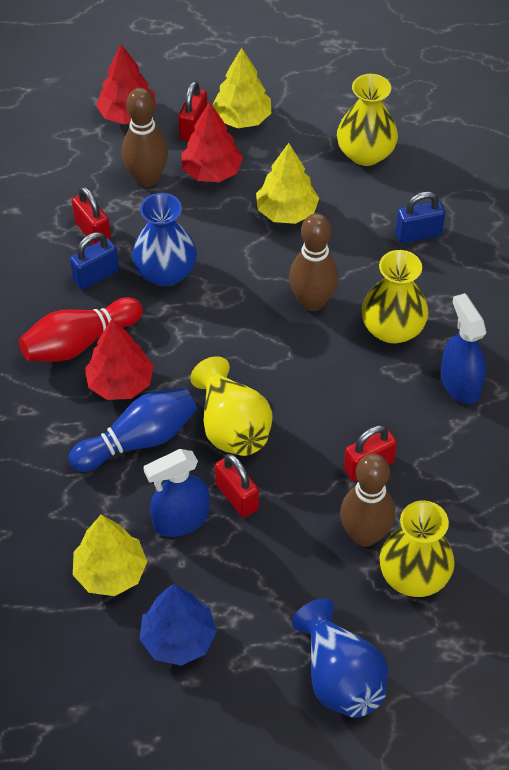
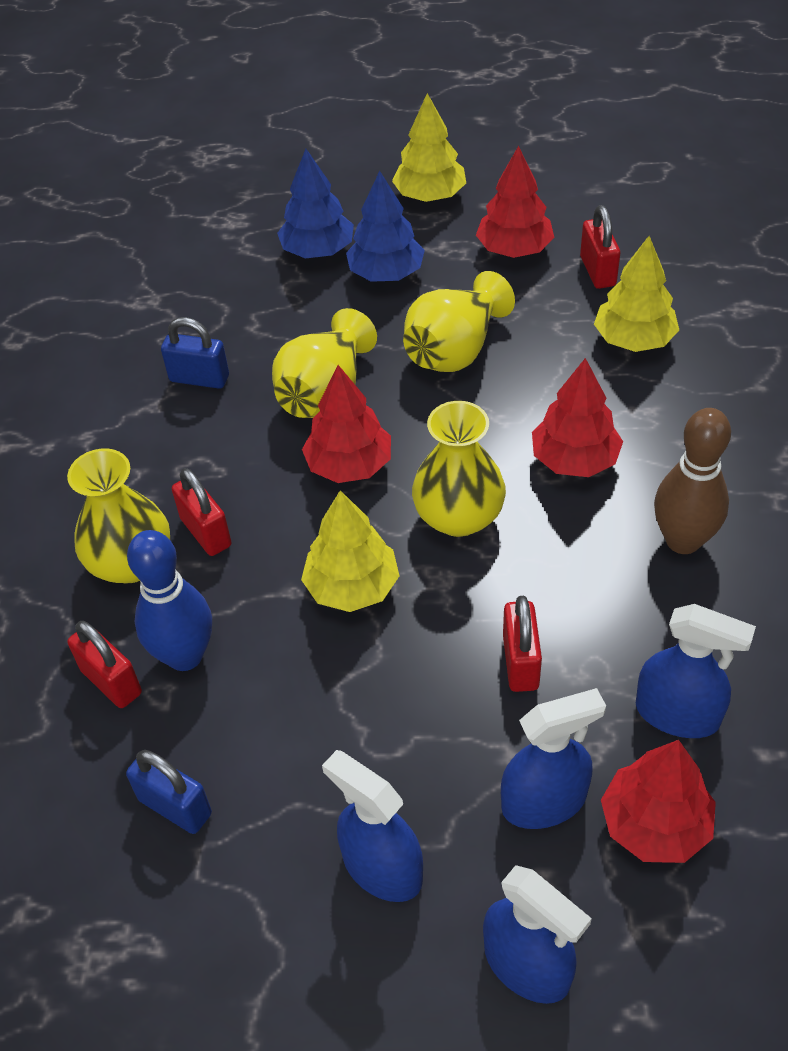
blue spray bottle: 2 -> 4
blue tree: 1 -> 2
blue vase: 2 -> 0
brown bowling pin: 3 -> 1
red bowling pin: 1 -> 0
red tree: 3 -> 4

